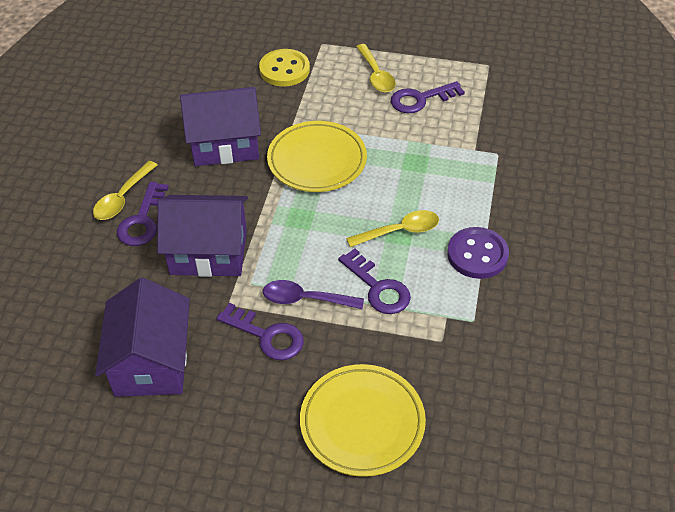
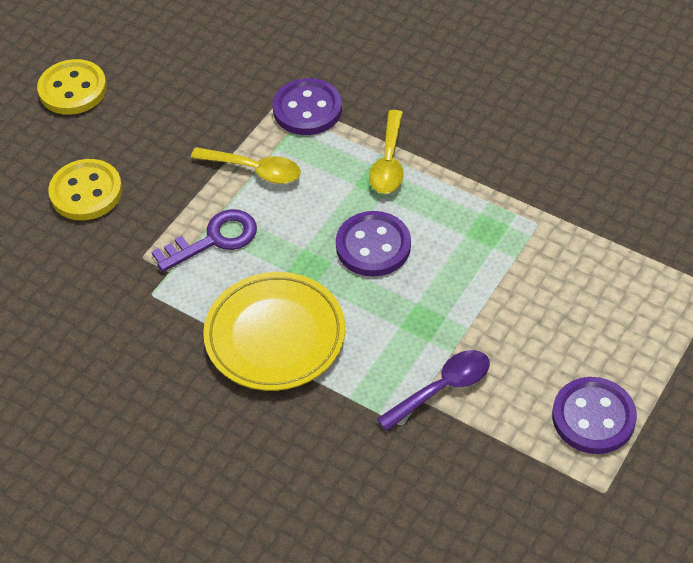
purple button: 1 -> 3
purple house: 3 -> 0
purple key: 4 -> 1
yellow button: 1 -> 2
yellow plate: 2 -> 1
yellow spoon: 3 -> 2

